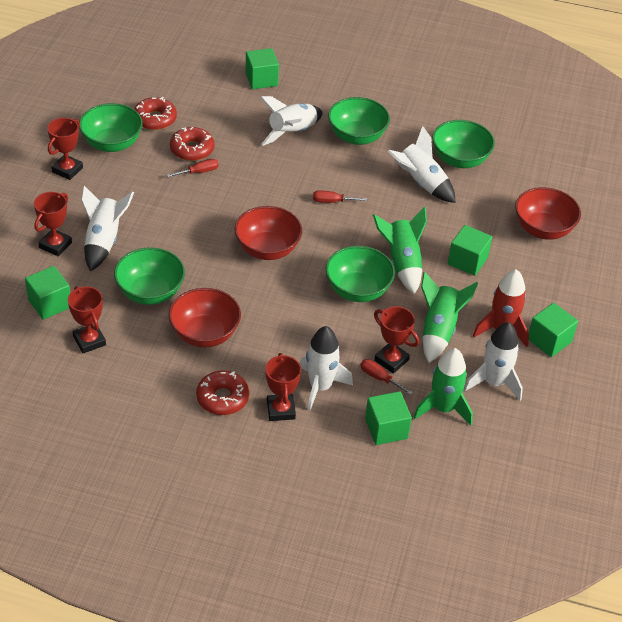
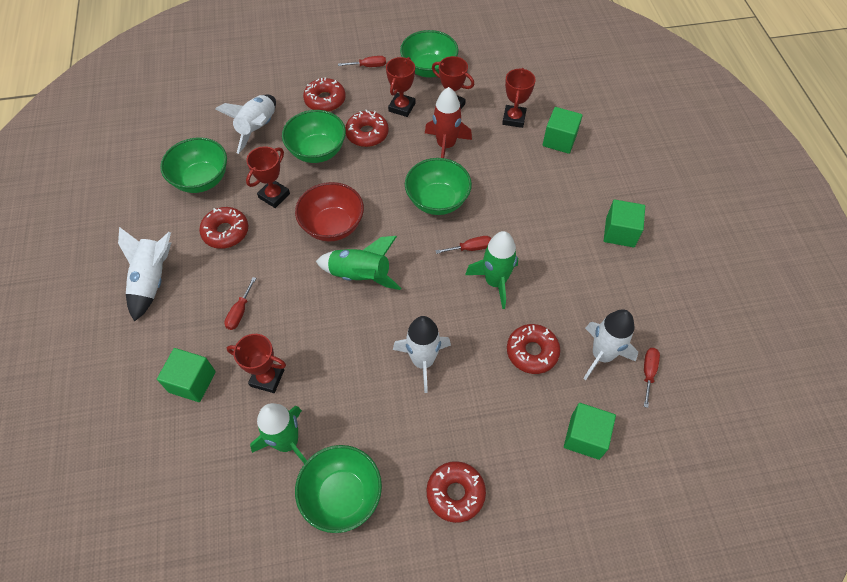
green cube: 5 -> 4
red bowl: 3 -> 1
red donut: 3 -> 5
red screwdriver: 3 -> 4
white rocket: 5 -> 4

